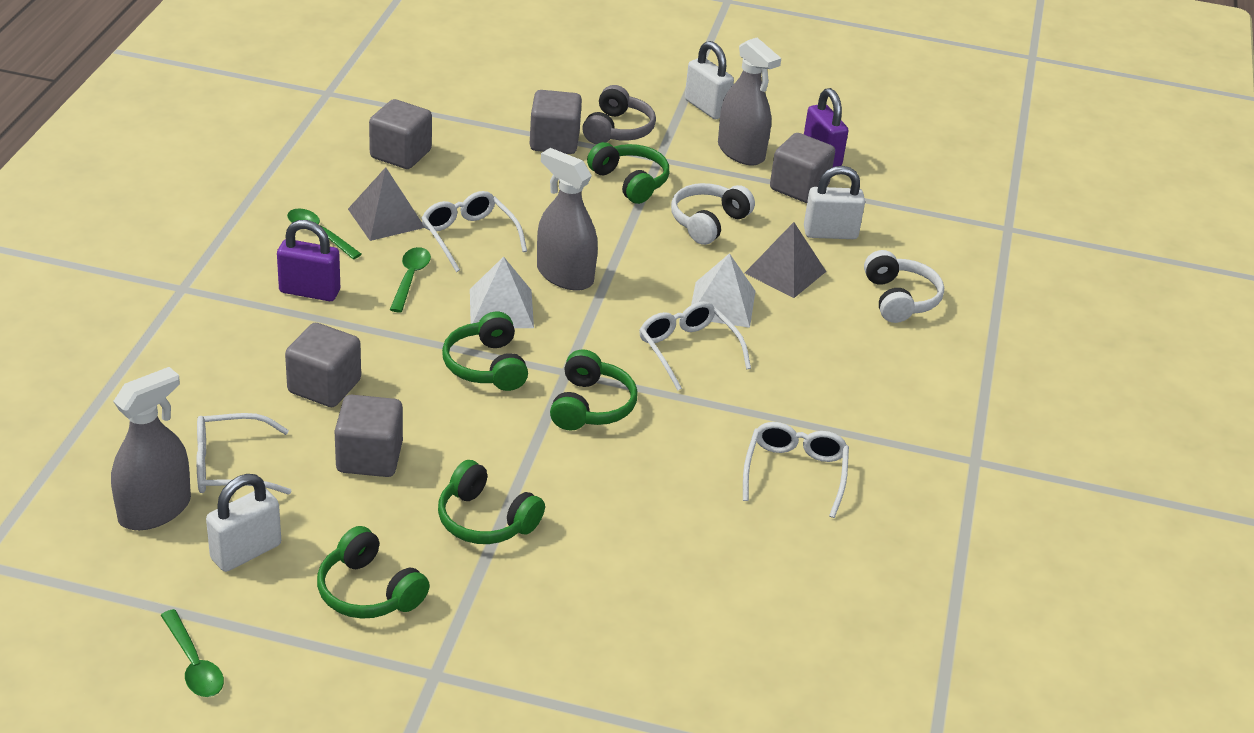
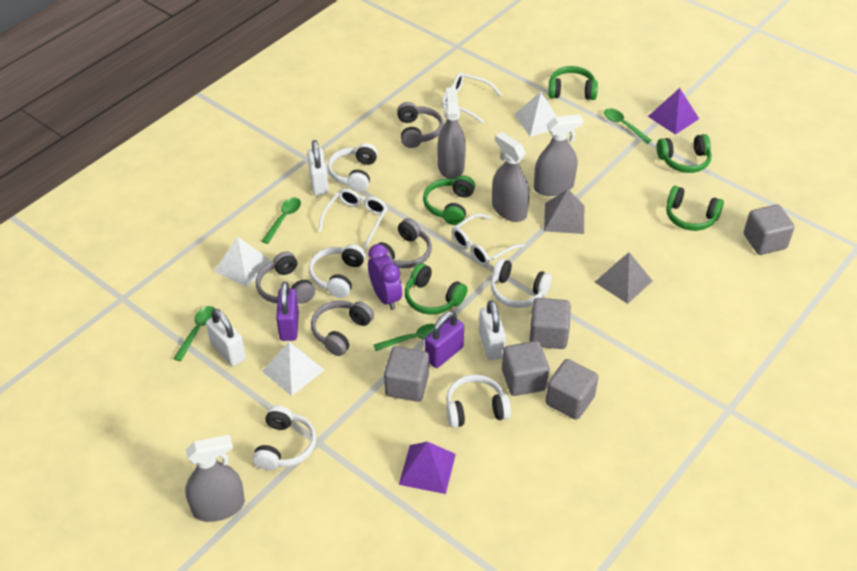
green spoon: 3 -> 4
grey headphones: 1 -> 4
grey spray bottle: 3 -> 4
purple clock: 0 -> 1
purple pyramid: 0 -> 2
white glasses: 4 -> 3
white headphones: 2 -> 5
white pyramid: 2 -> 3

